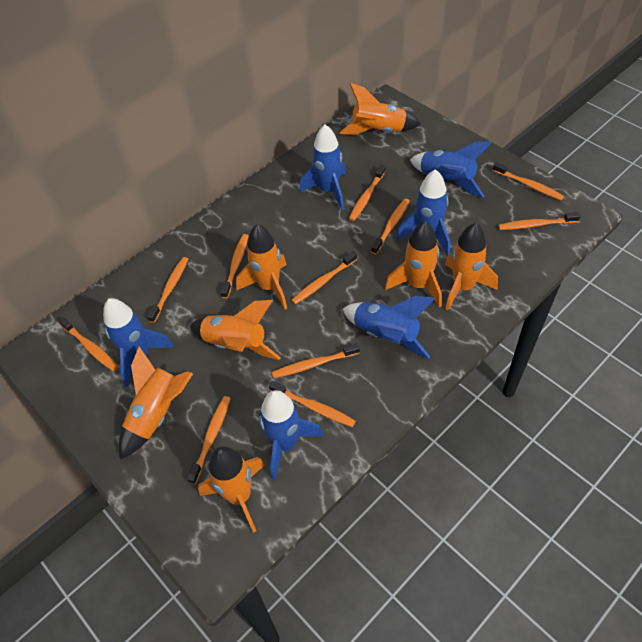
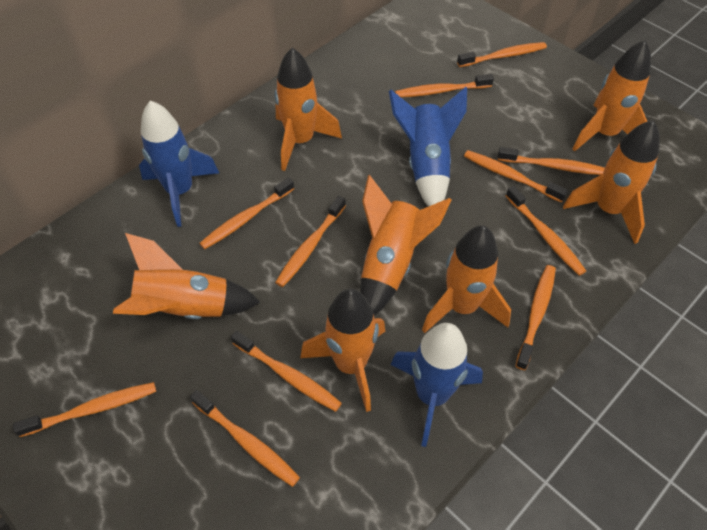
blue rocket: 6 -> 3

